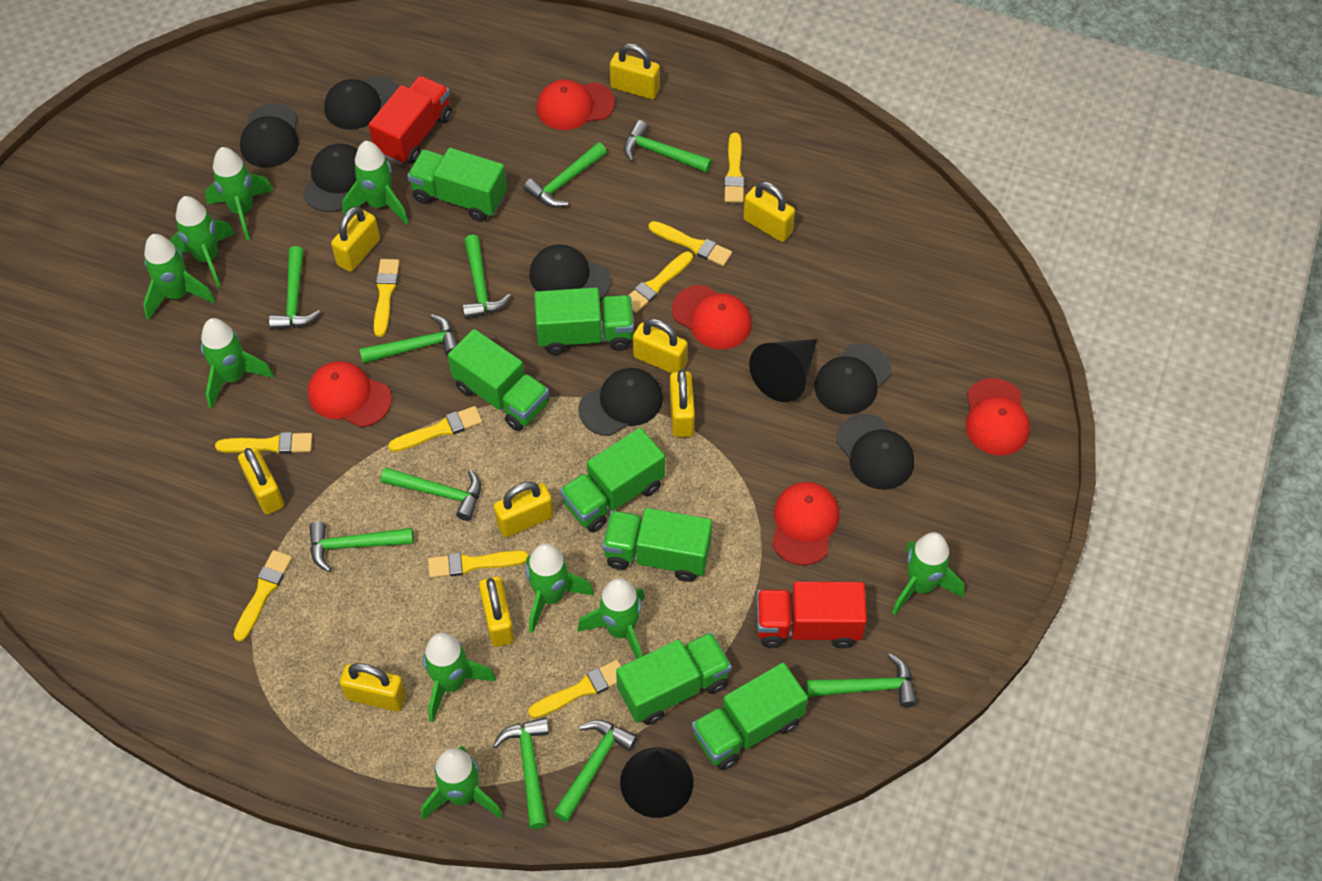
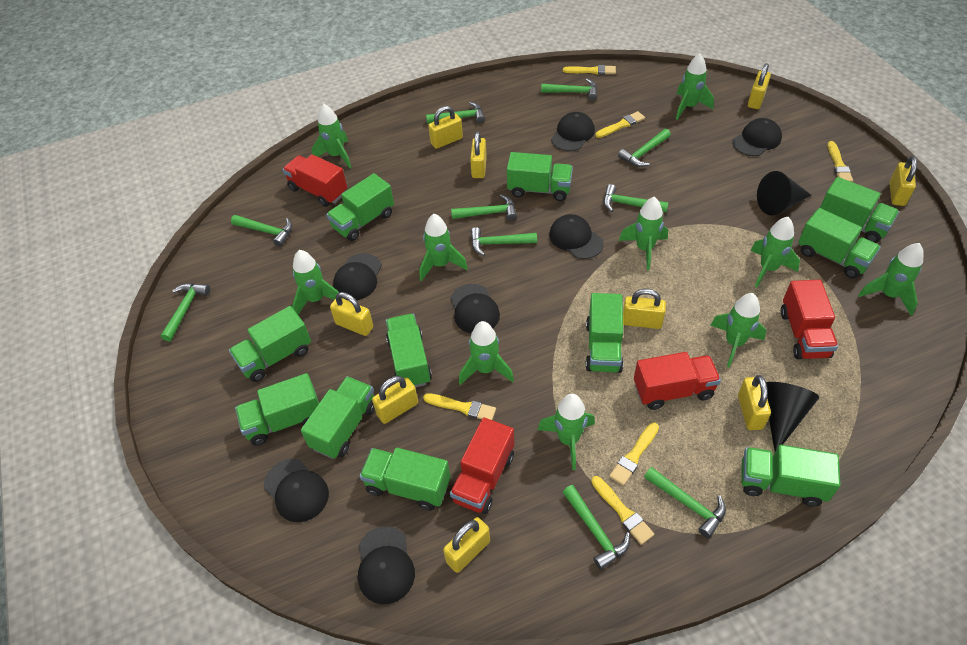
green truck: 7 -> 11
red cap: 5 -> 0
red truck: 2 -> 4
yellow brush: 9 -> 6

